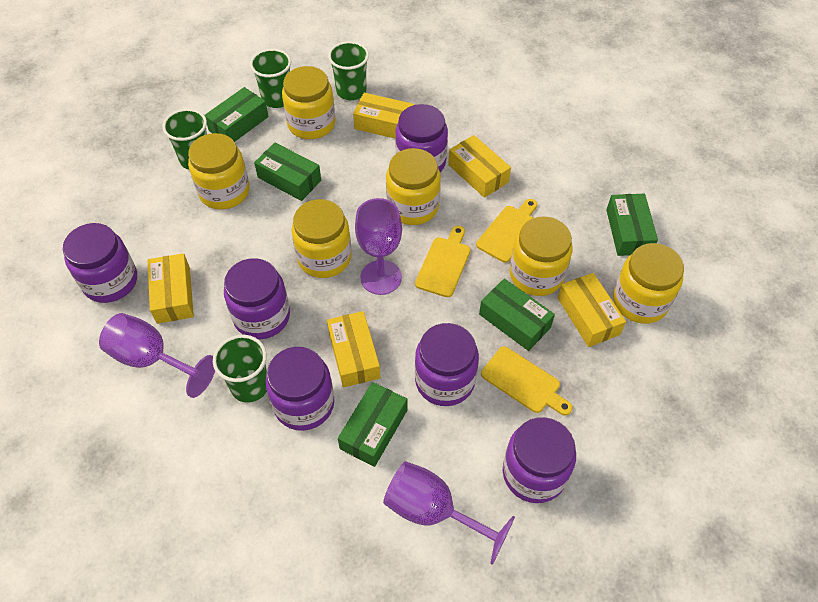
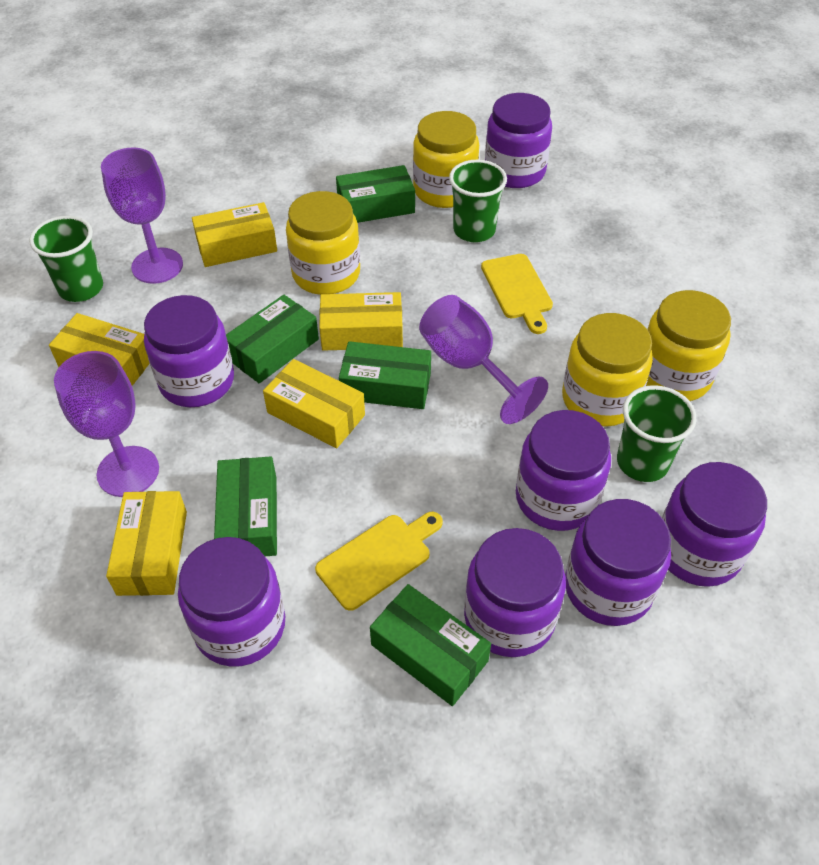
green cup: 4 -> 3
purple jar: 6 -> 7
yellow cutting board: 3 -> 2
yellow jar: 6 -> 4

